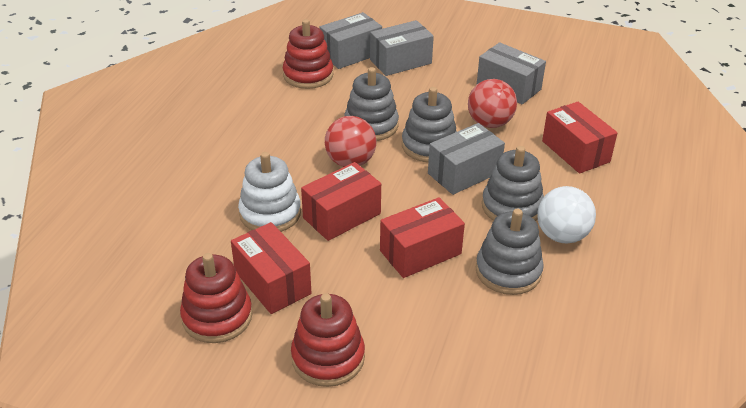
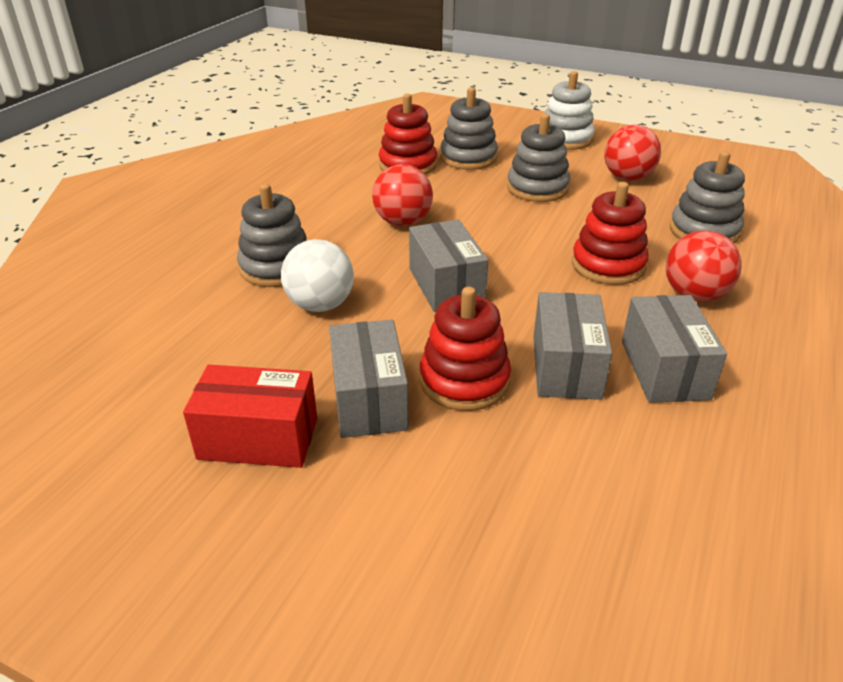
red ball: 2 -> 3
red box: 4 -> 1

